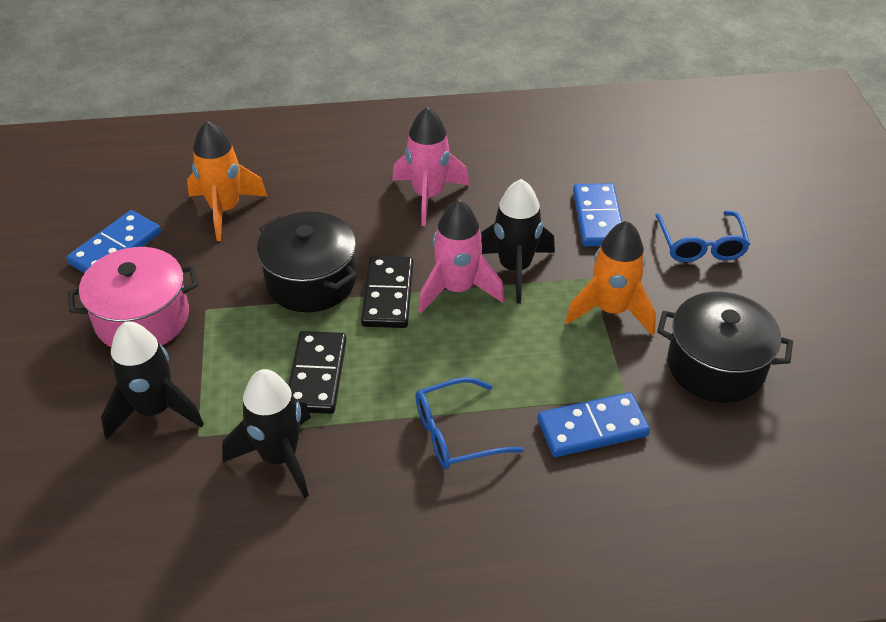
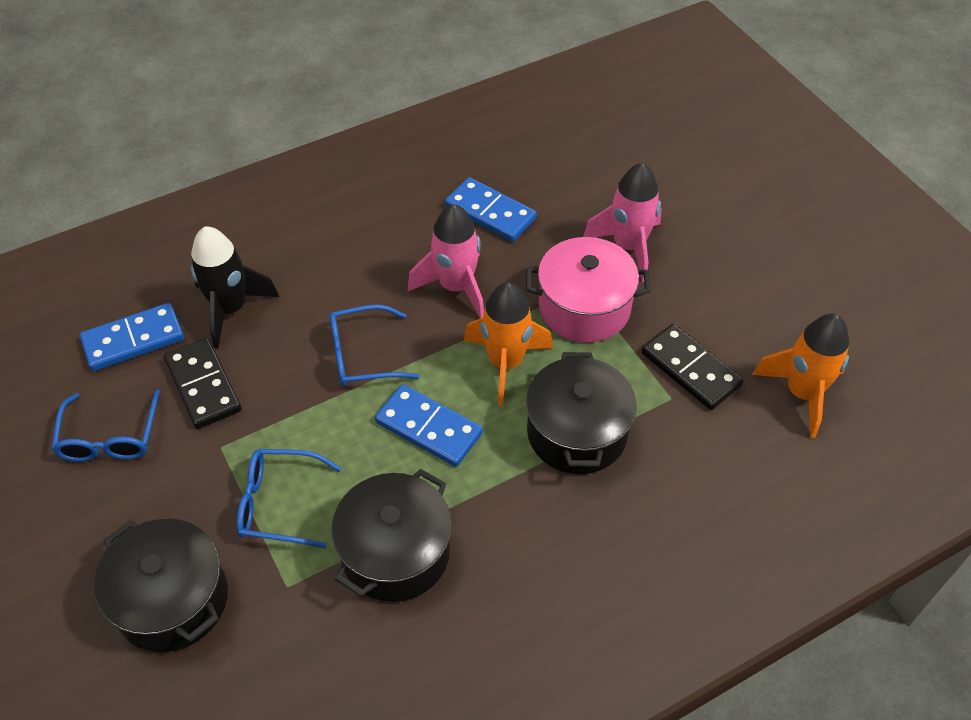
black pot: 2 -> 3
black rocket: 3 -> 1
blue glasses: 2 -> 3

